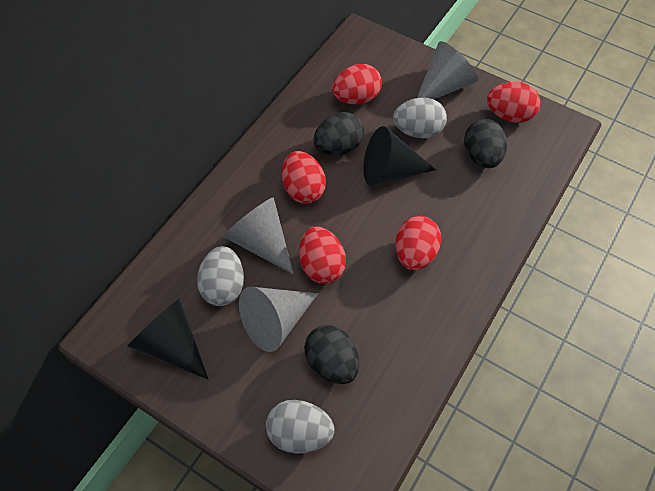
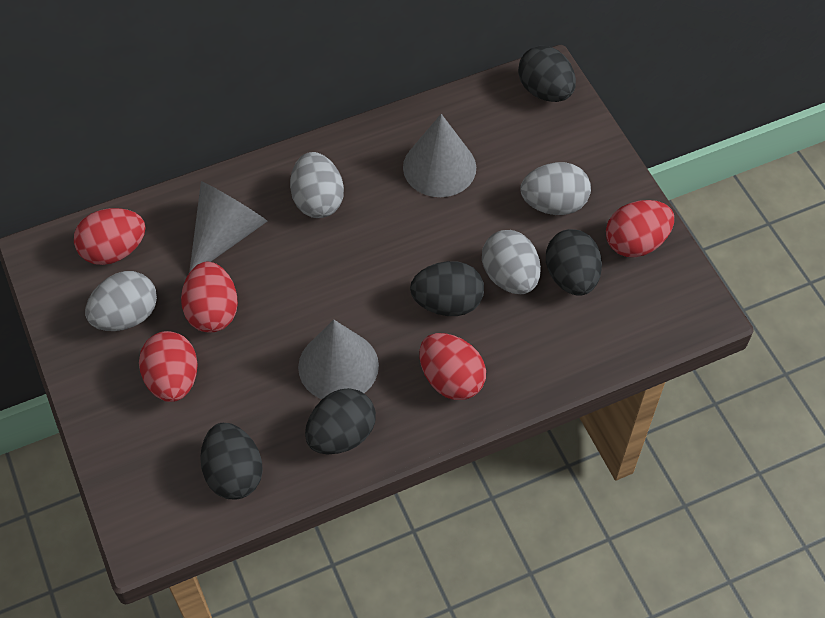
black cone: 2 -> 0
black egg: 3 -> 5
grey egg: 3 -> 4

